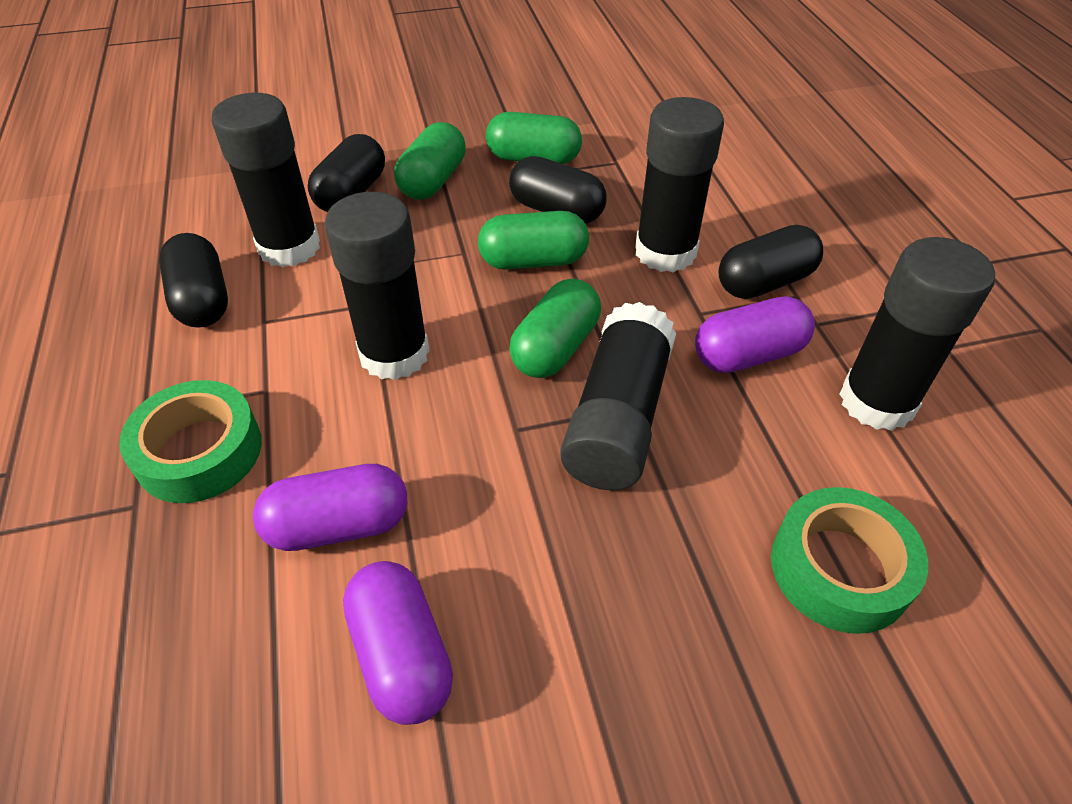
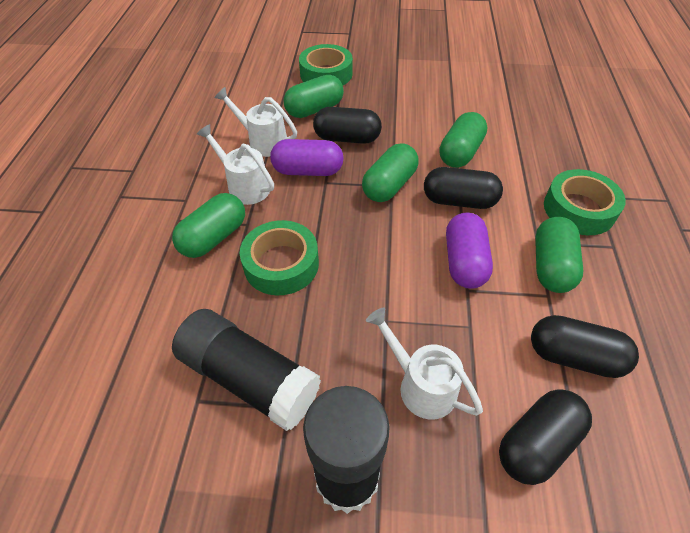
black glue stick: 5 -> 2
green capsule: 4 -> 5
green tape: 2 -> 3
purple capsule: 3 -> 2
white watering can: 0 -> 3

